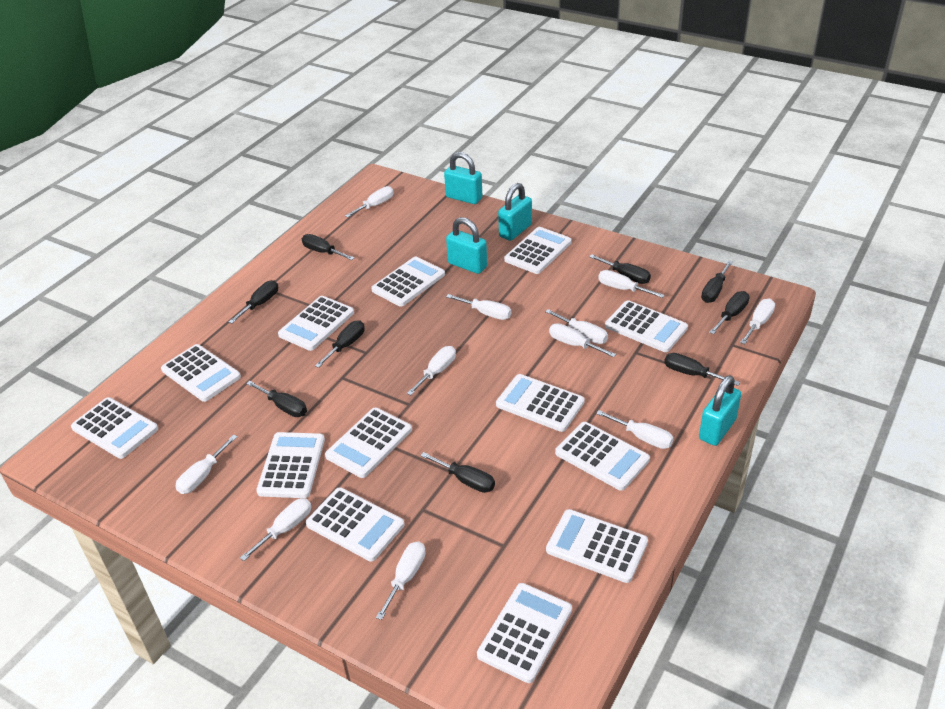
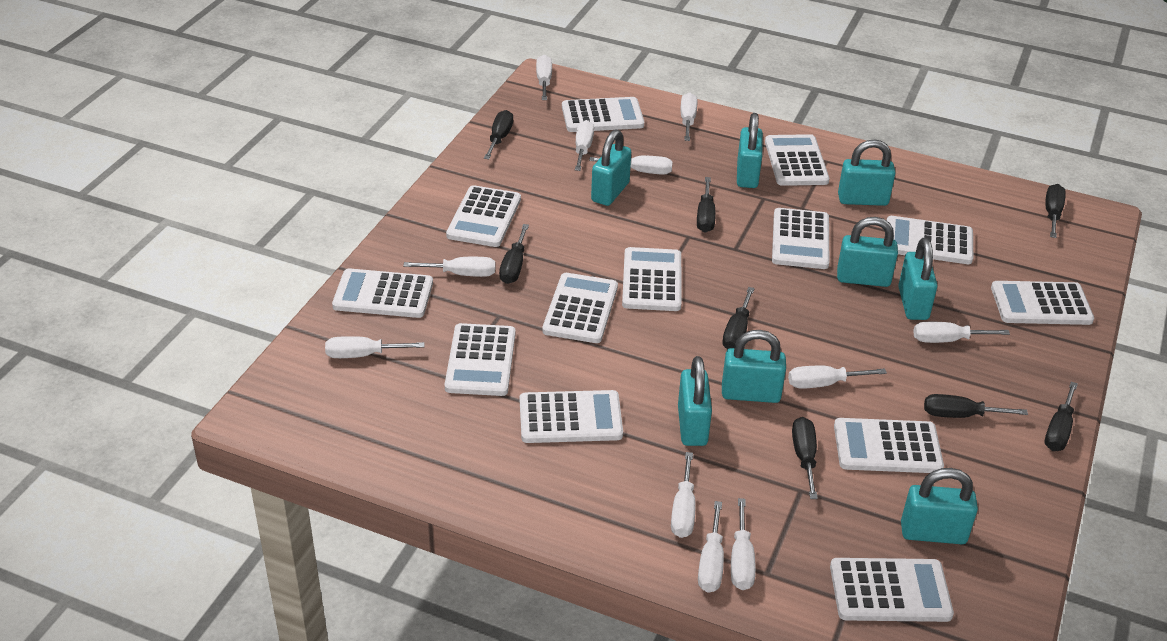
black screwdriver: 9 -> 8
turquoise padlock: 4 -> 8

